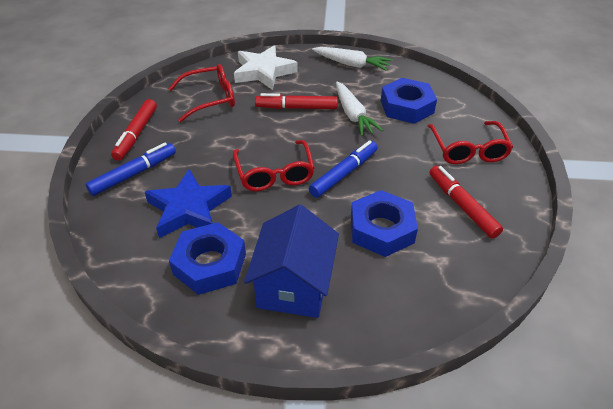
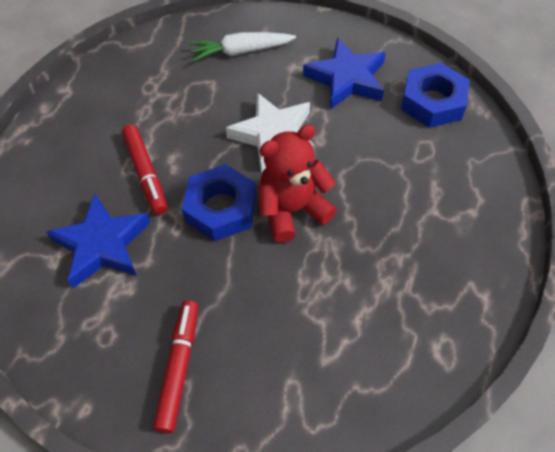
blue house: 1 -> 0
blue marker: 2 -> 0
blue nut: 3 -> 2
blue star: 1 -> 2
red glasses: 3 -> 0
red marker: 3 -> 2
red teddy bear: 0 -> 1
white carrot: 2 -> 1

